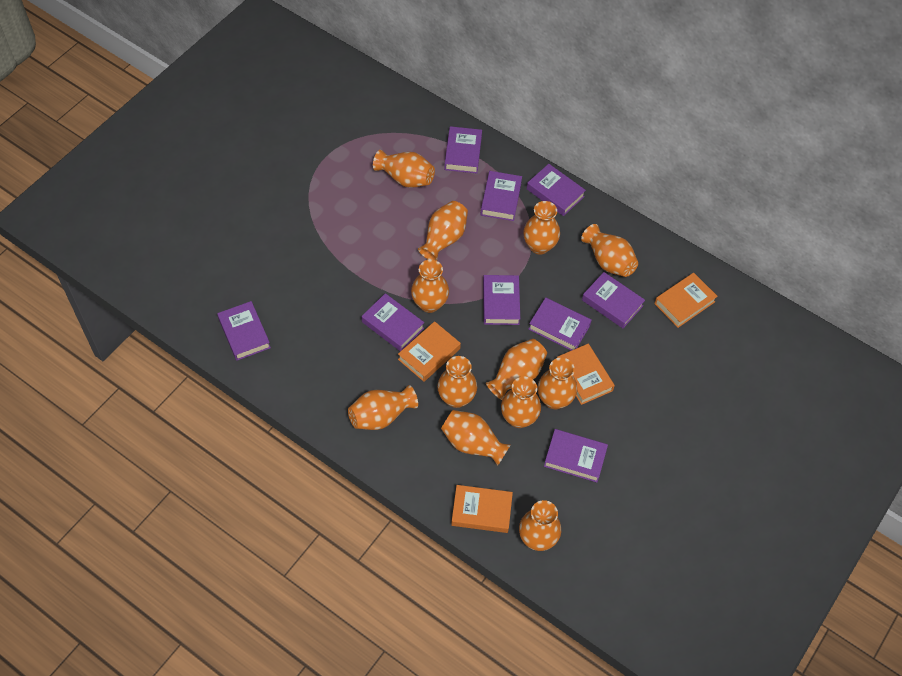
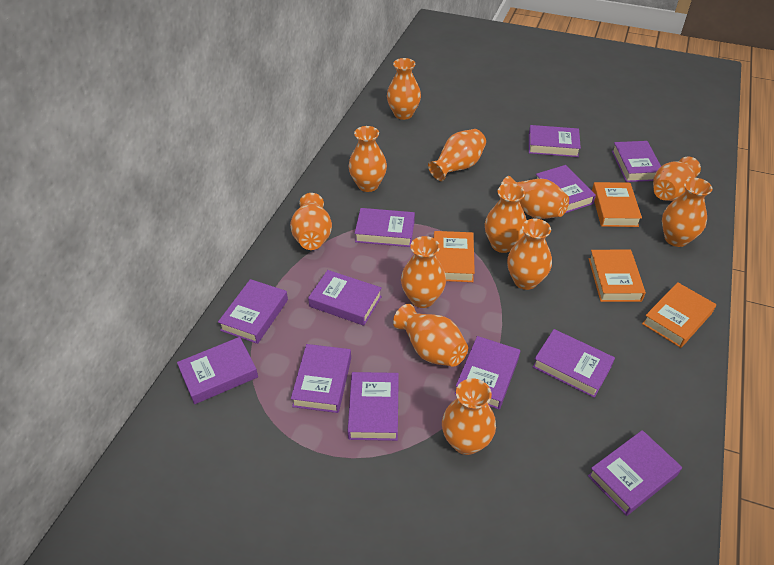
purple book: 9 -> 12

